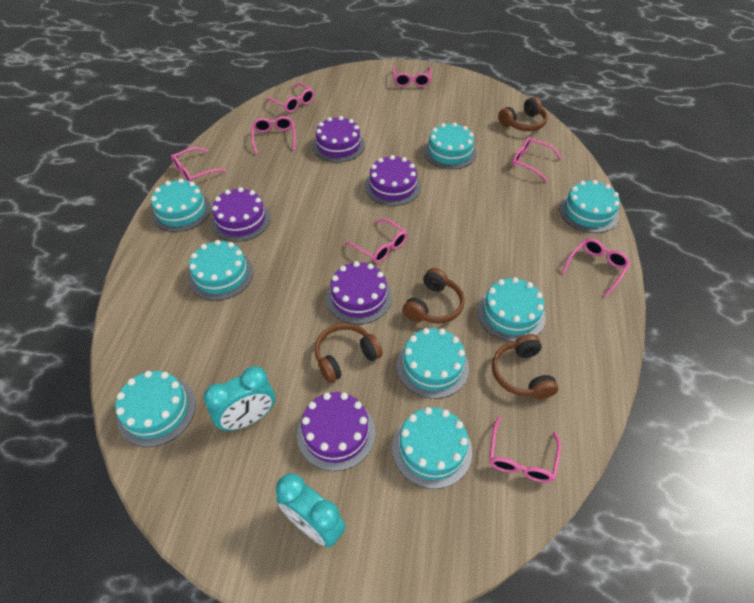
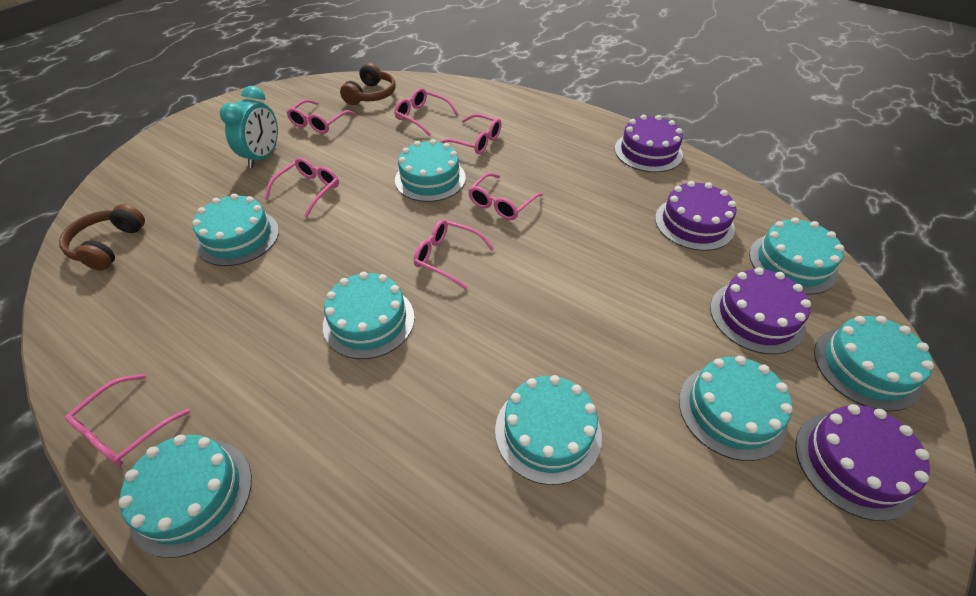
brown headphones: 4 -> 2
pink glasses: 8 -> 7
purple cake: 5 -> 4
turquoise clock: 2 -> 1

